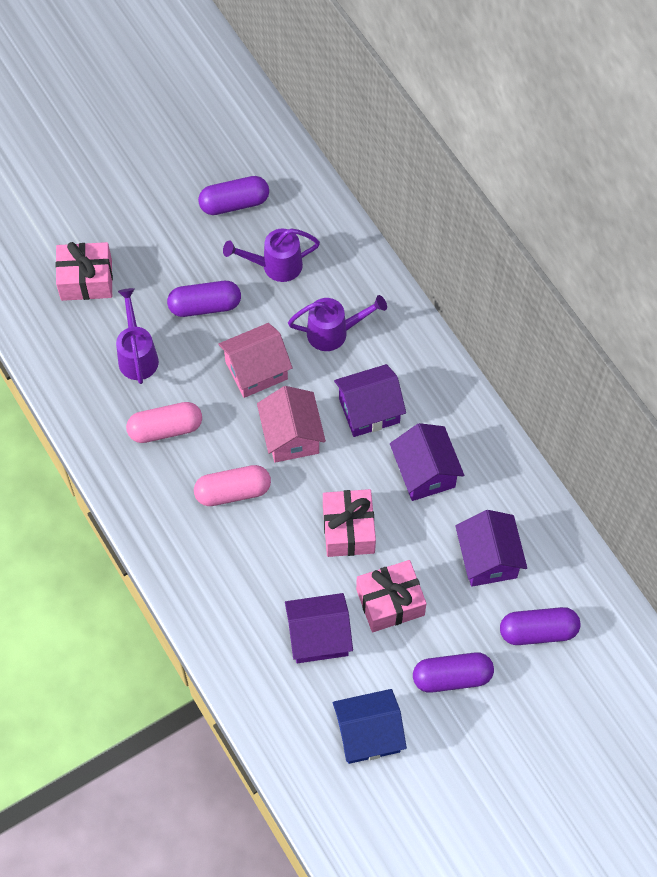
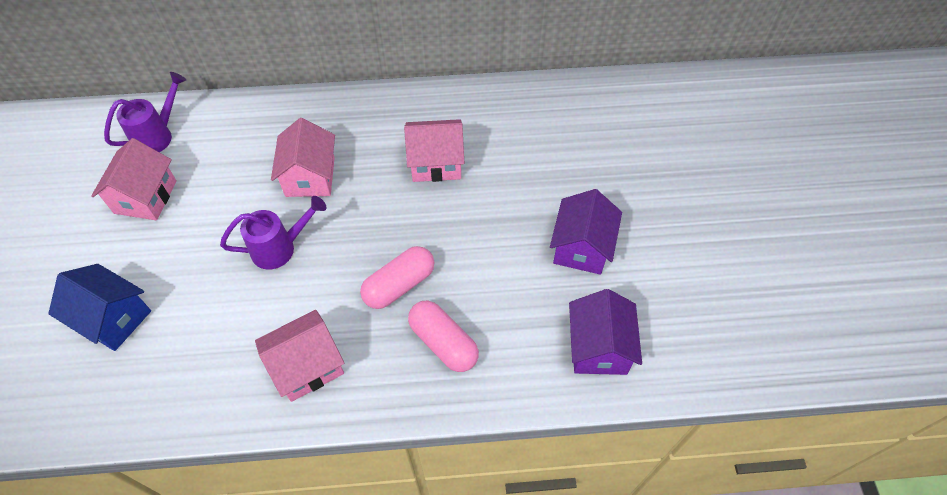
pink gift: 3 -> 0
pink house: 2 -> 4
purple capsule: 4 -> 0
purple house: 4 -> 2
purple watering can: 3 -> 2

